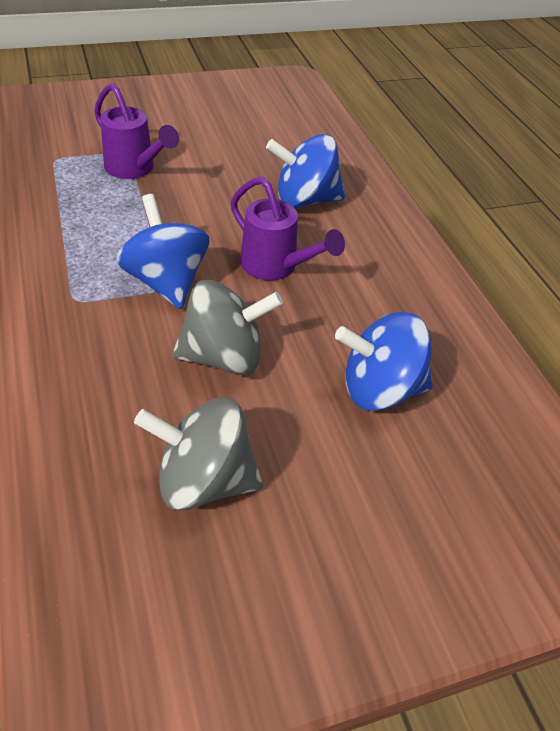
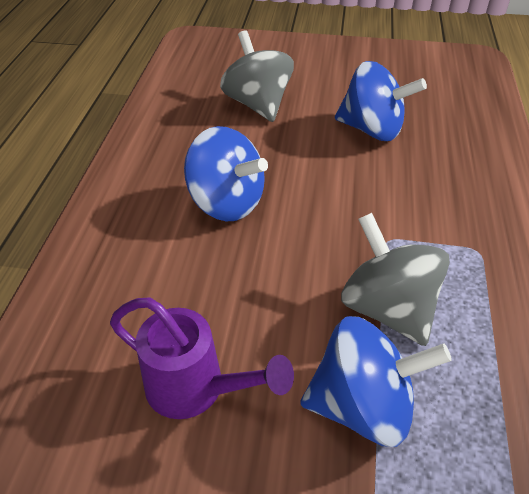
purple watering can: 2 -> 1

